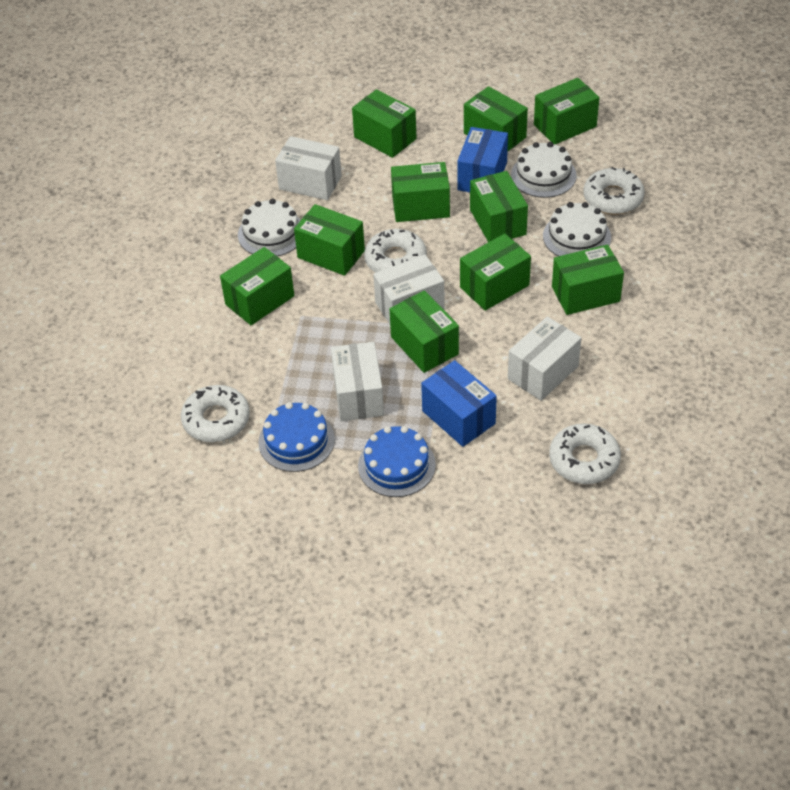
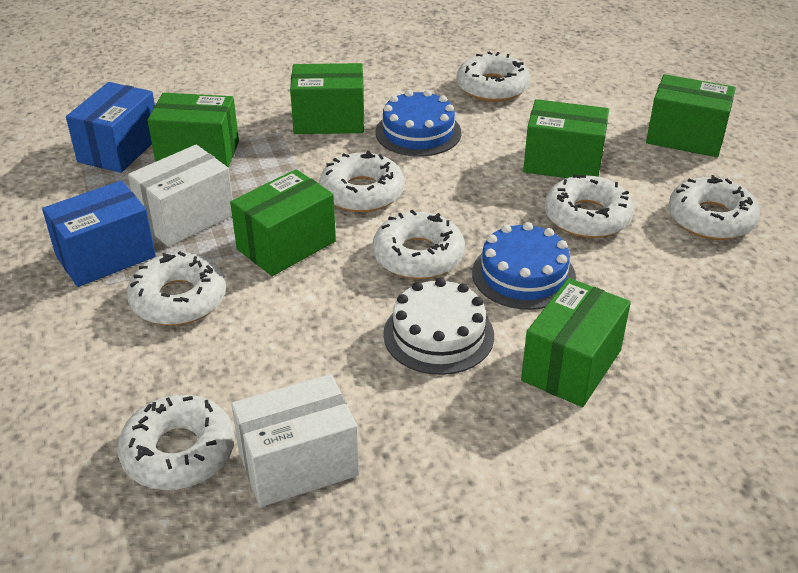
green box: 10 -> 6
white box: 4 -> 2
white cake: 3 -> 1
white donut: 4 -> 7

